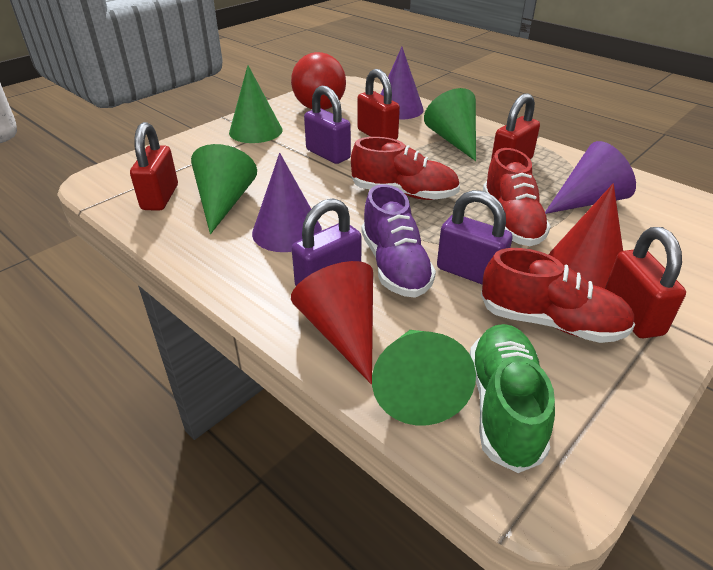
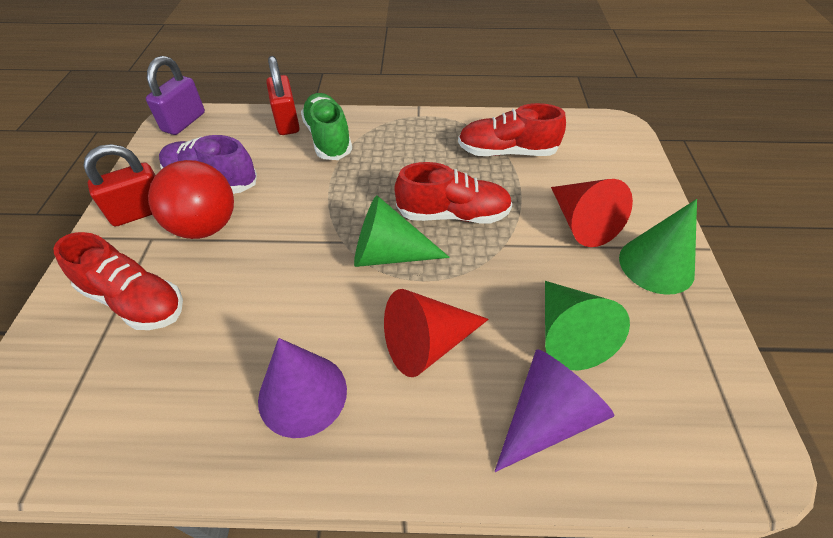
green cone: 4 -> 3
purple cone: 3 -> 2
purple padlock: 3 -> 1
red padlock: 4 -> 2

